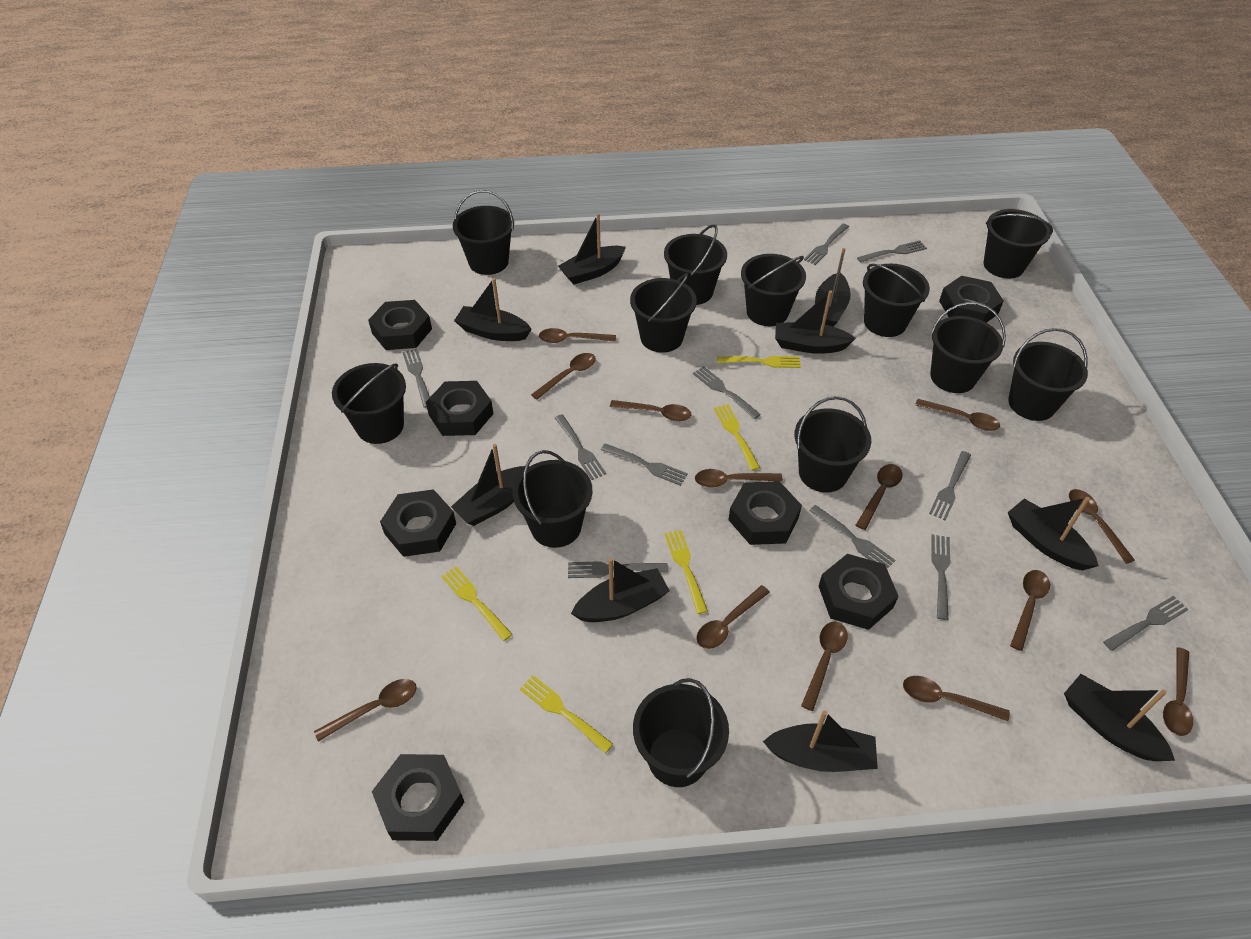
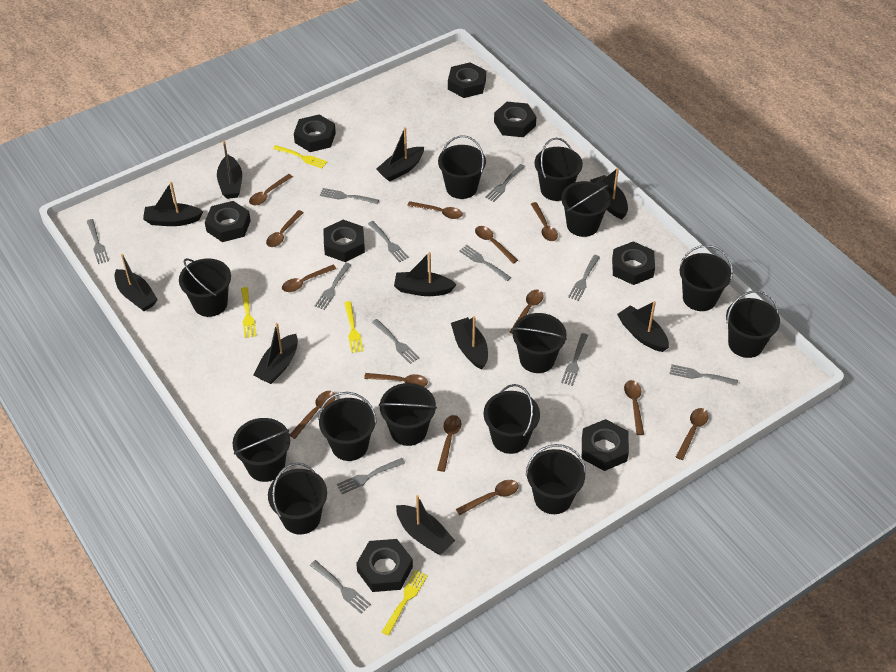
black boat: 9 -> 10
black bucket: 12 -> 13
black nut: 7 -> 8
grey fork: 11 -> 12
yellow fork: 5 -> 4

